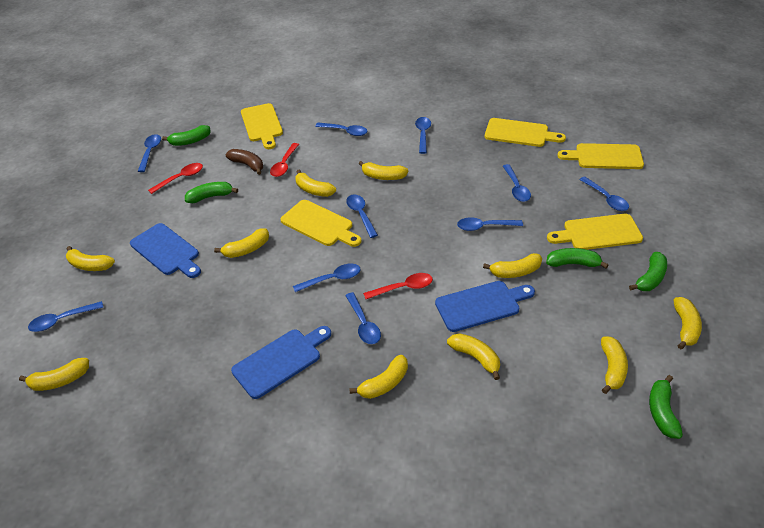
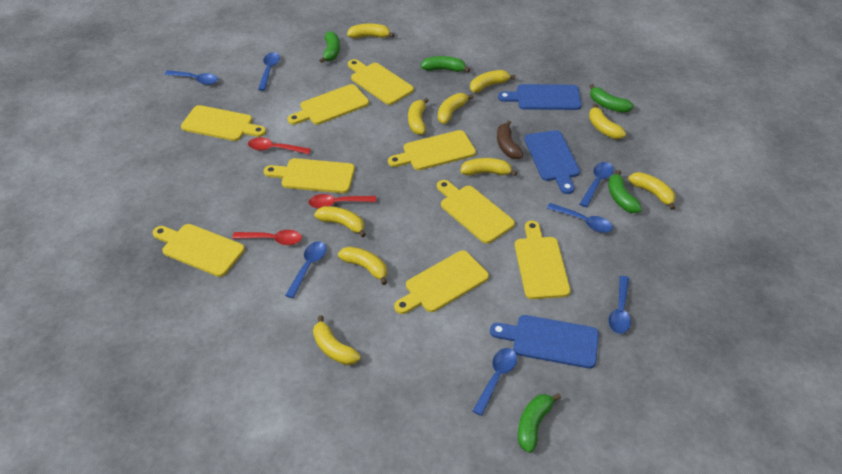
blue spoon: 10 -> 7
yellow cutting board: 5 -> 9

